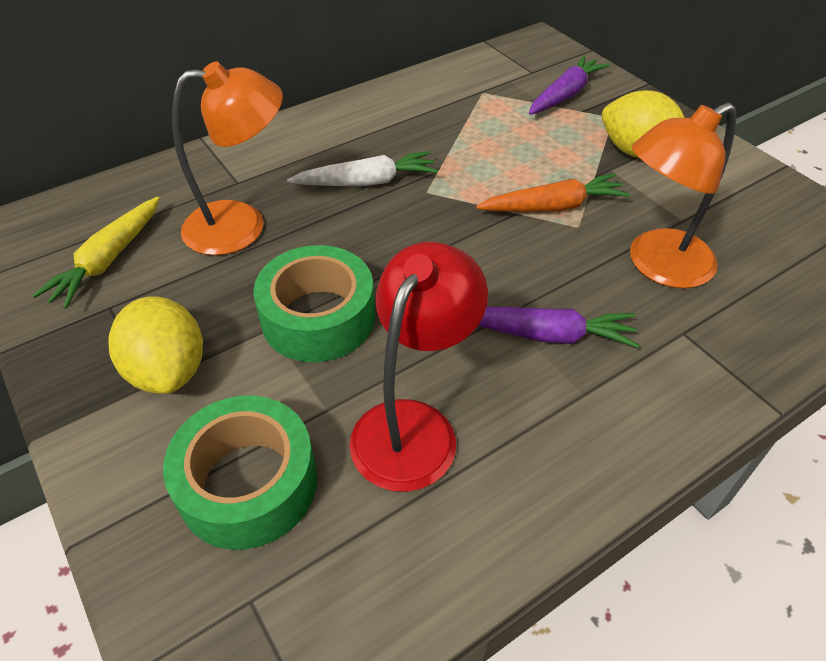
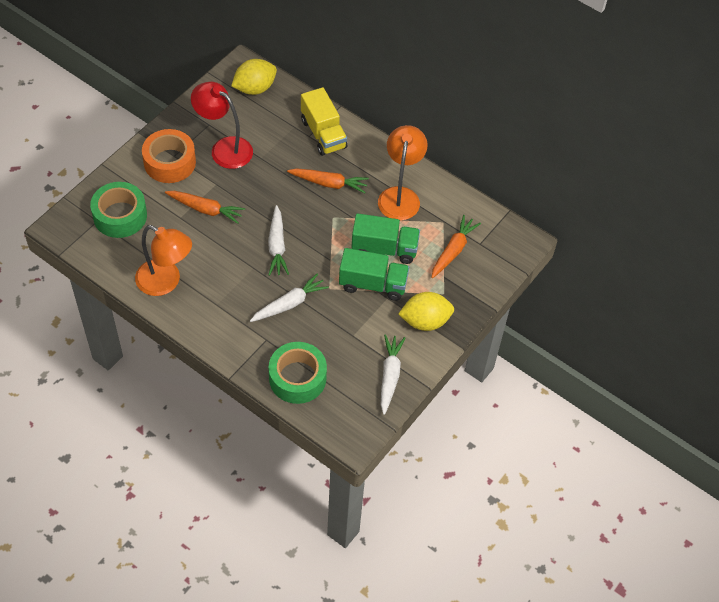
green truck: 0 -> 2
orange carrot: 1 -> 3
orange tape: 0 -> 1
purple carrot: 2 -> 0
white carrot: 1 -> 3
yellow carrot: 1 -> 0
yellow truck: 0 -> 1

